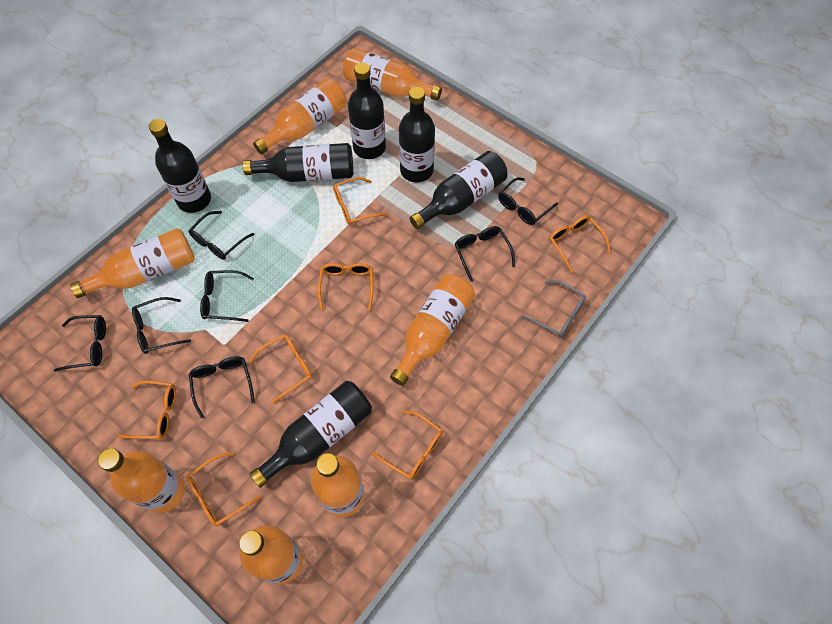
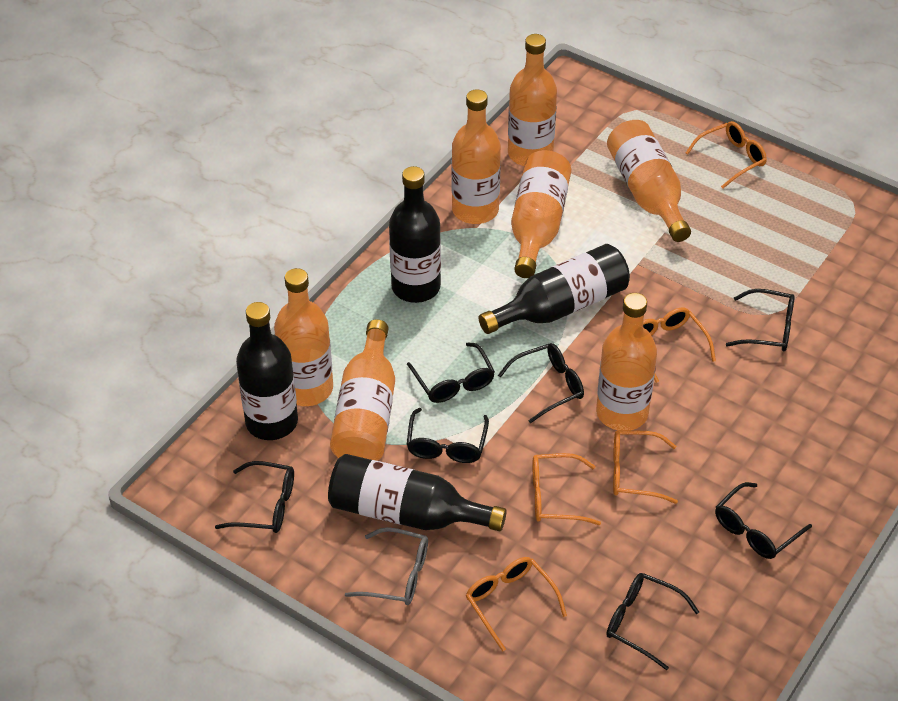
black bottle: 6 -> 4
orange glasses: 7 -> 5

